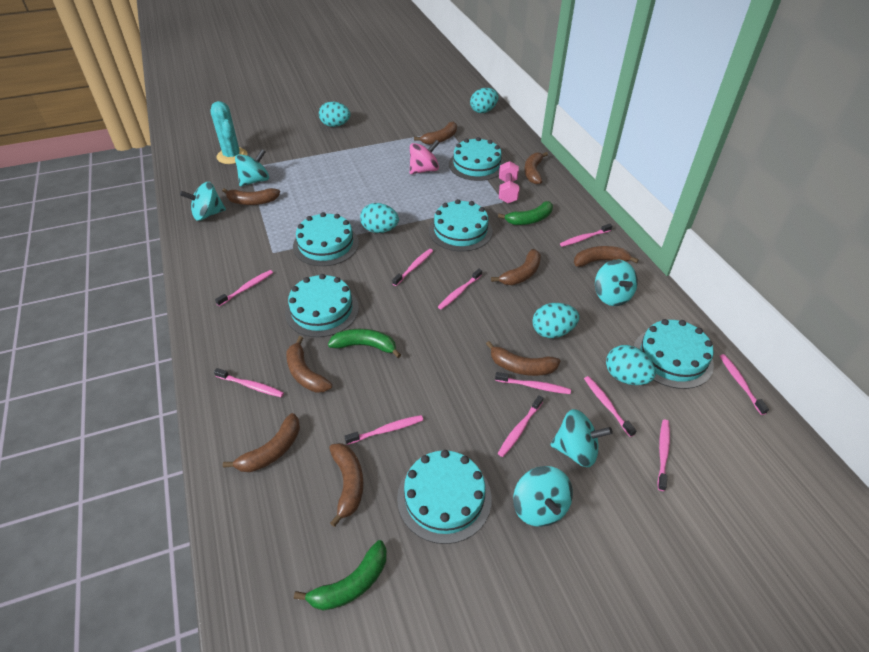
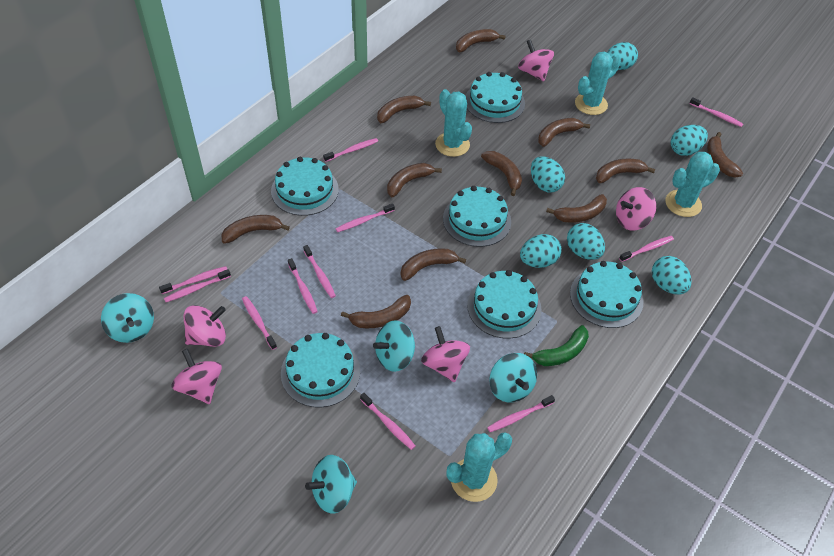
brown banana: 9 -> 11
green banana: 3 -> 1
pink dumbbell: 1 -> 0
pink spinning top: 1 -> 5
turquoise cactus: 1 -> 4
turquoise egg: 5 -> 6
turquoise spinning top: 5 -> 4

